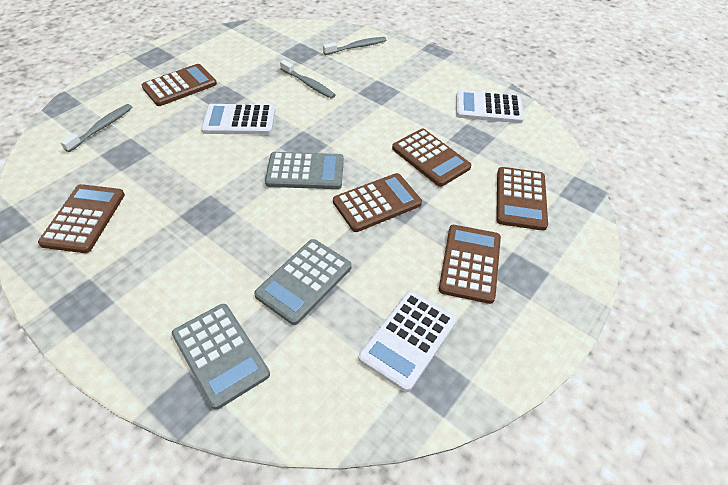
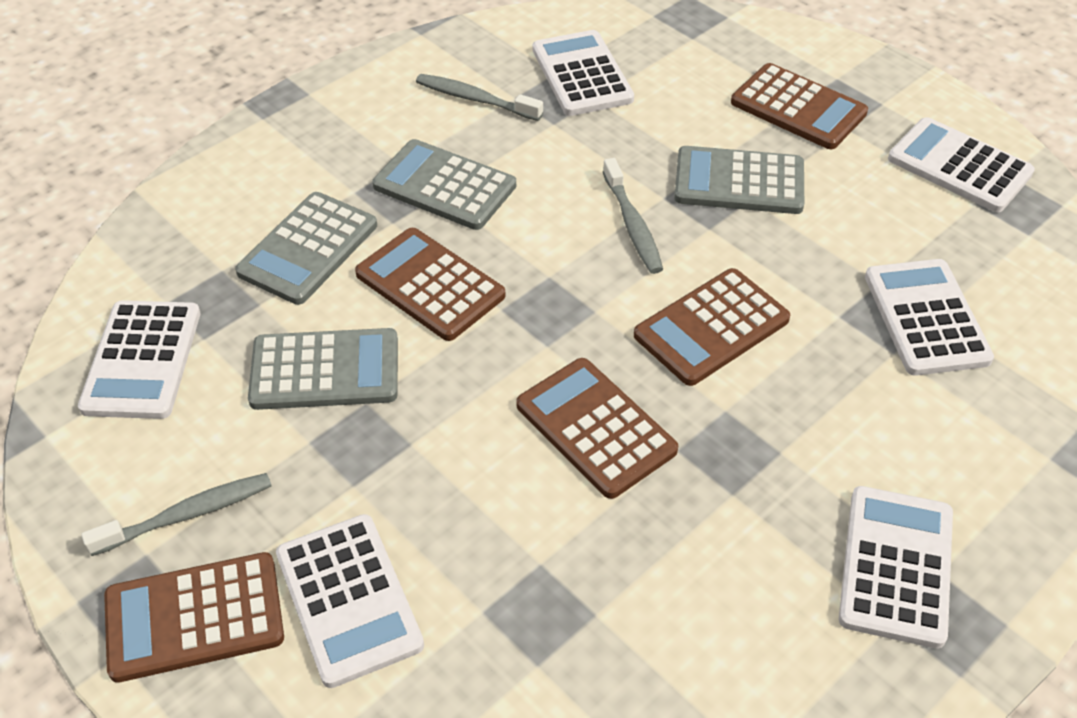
brown calculator: 6 -> 5
grey calculator: 3 -> 4
white calculator: 3 -> 6

